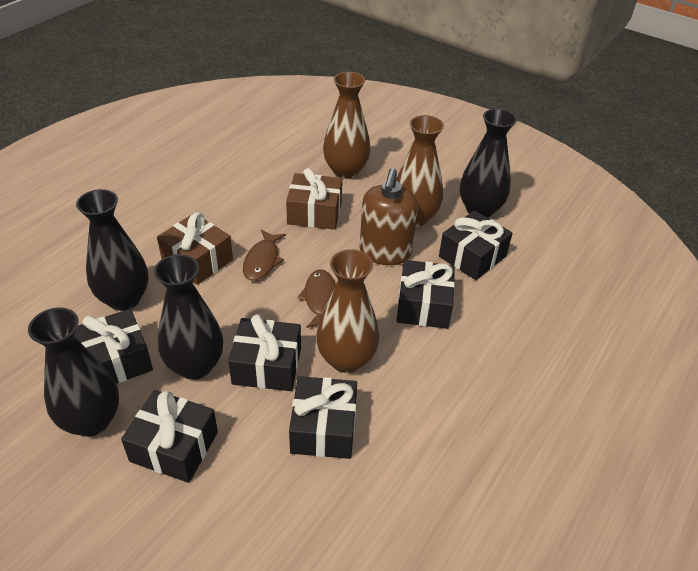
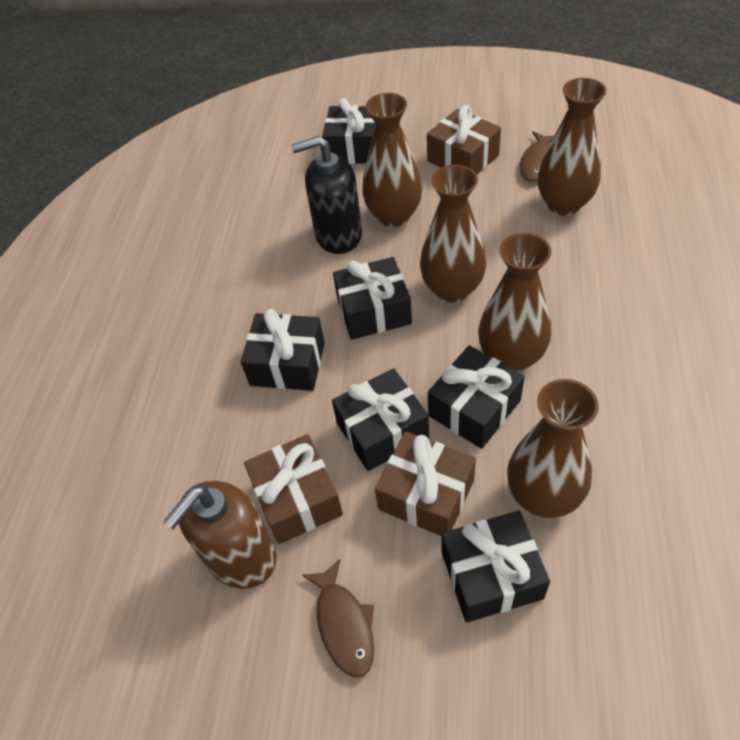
black soap dispenser: 0 -> 1
black vase: 4 -> 0
brown gift: 2 -> 3
brown vase: 3 -> 5

